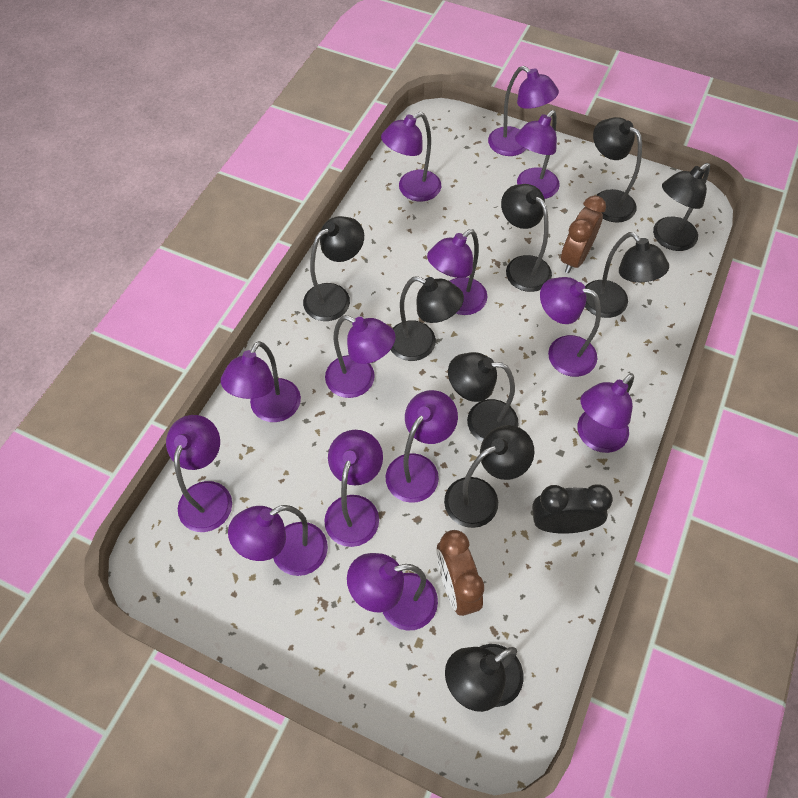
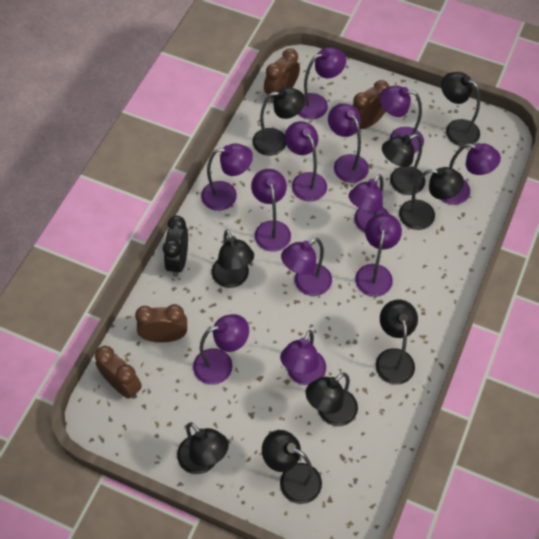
brown clock: 2 -> 4
purple lamp: 13 -> 12

